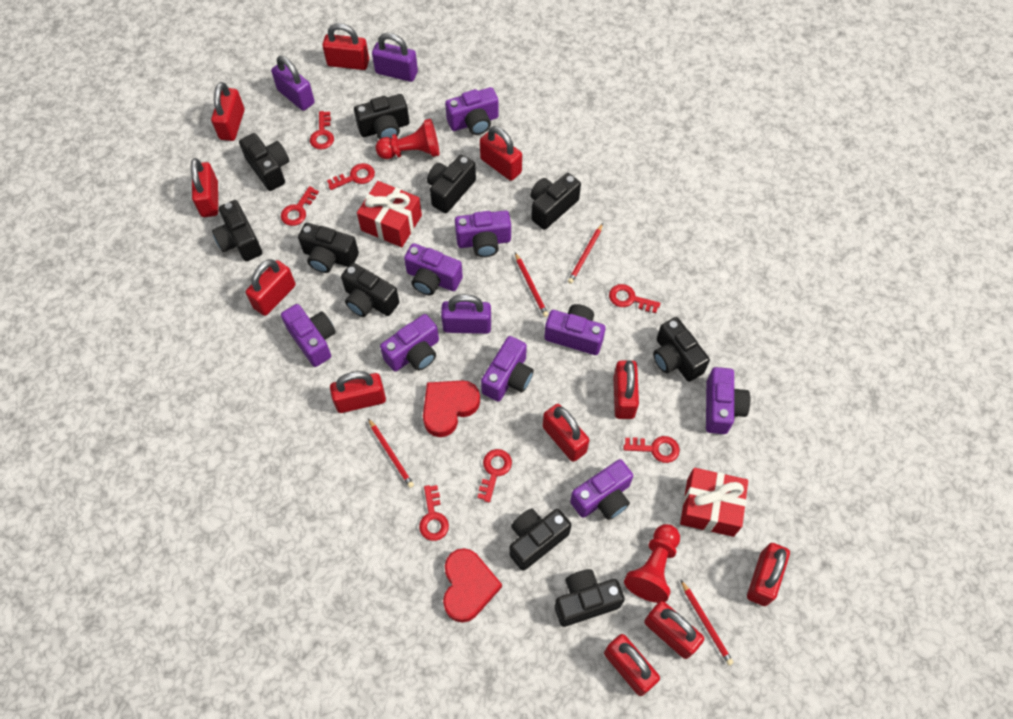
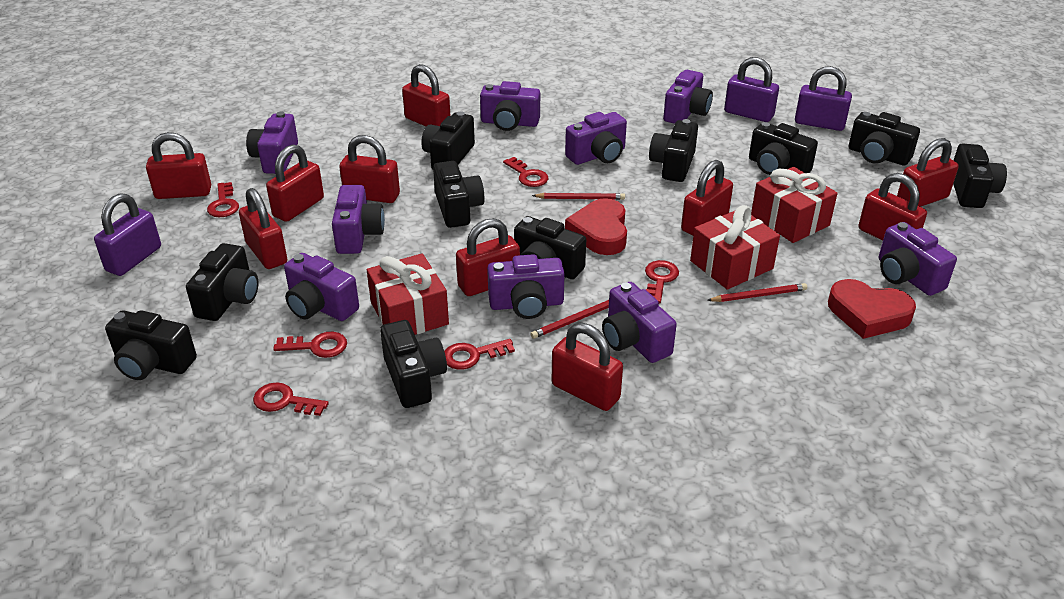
red gift: 2 -> 3
red key: 7 -> 6
red padlock: 11 -> 10
red pawn: 2 -> 0
red pencil: 4 -> 3

